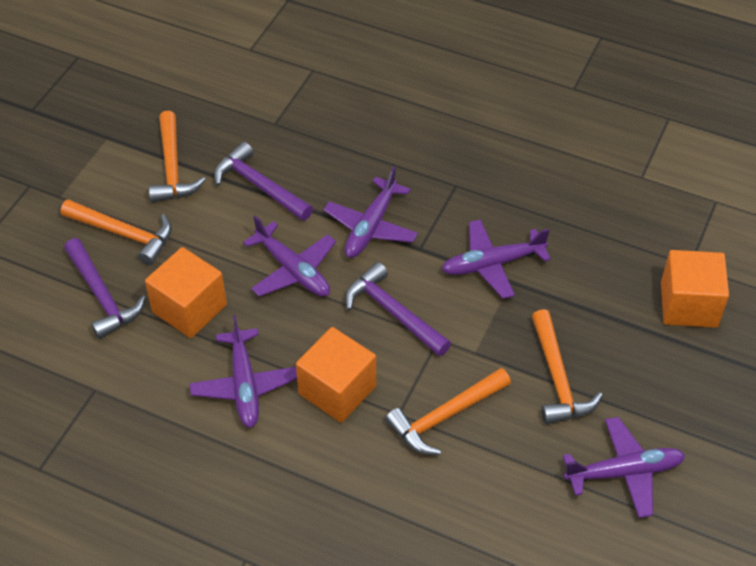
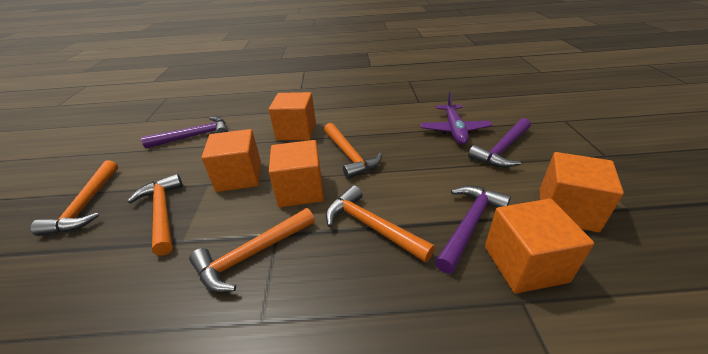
orange cube: 3 -> 5
orange hammer: 4 -> 5
purple plane: 5 -> 1

